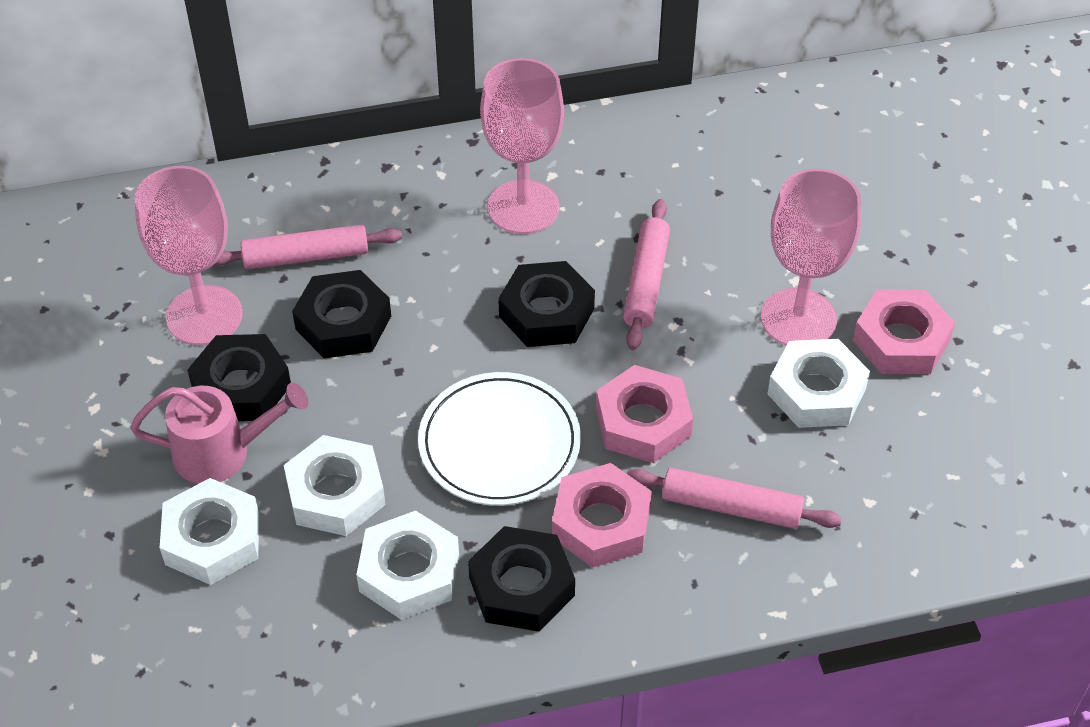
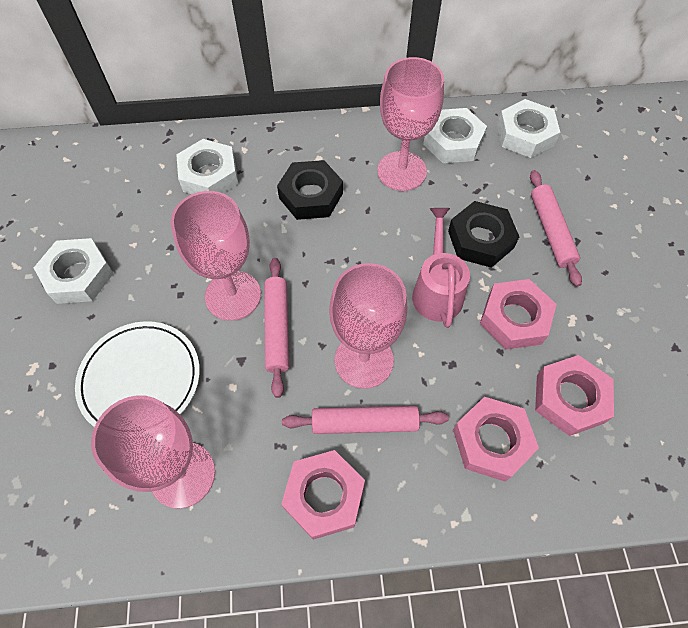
black nut: 4 -> 2
pink goblet: 3 -> 4
pink nut: 3 -> 4

